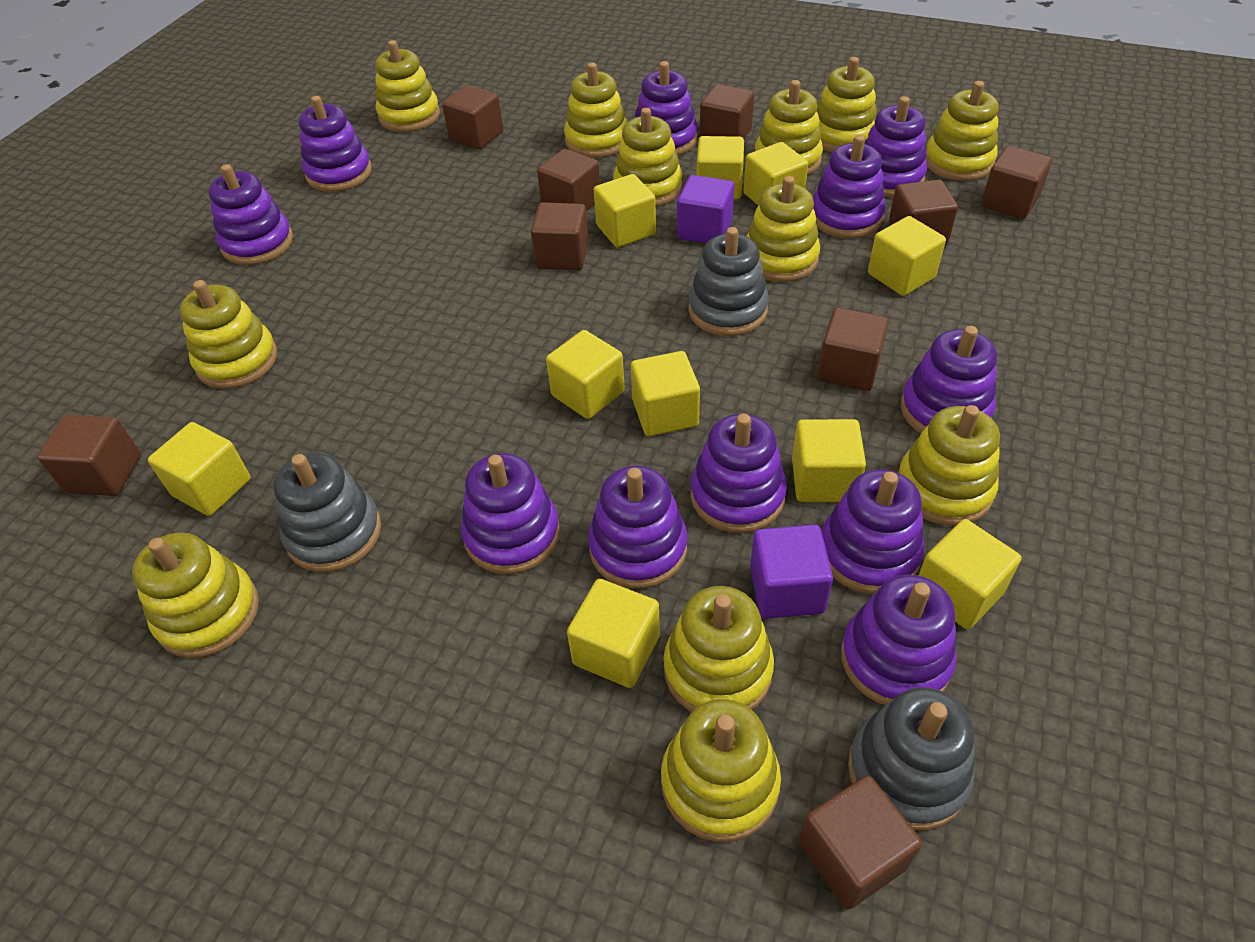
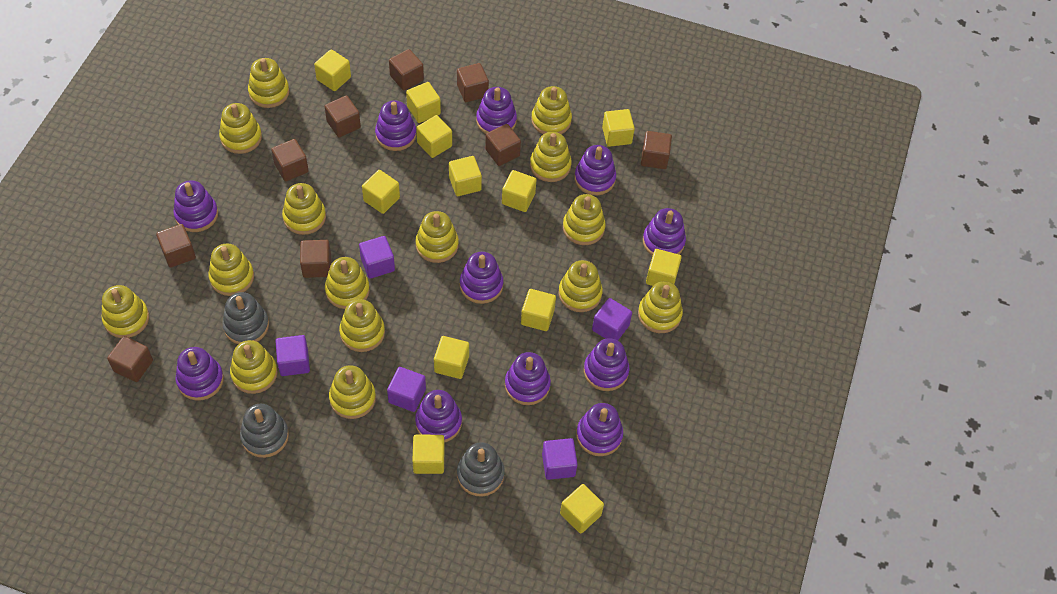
purple cube: 2 -> 5
yellow cube: 10 -> 12
yellow stacking toy: 12 -> 15

